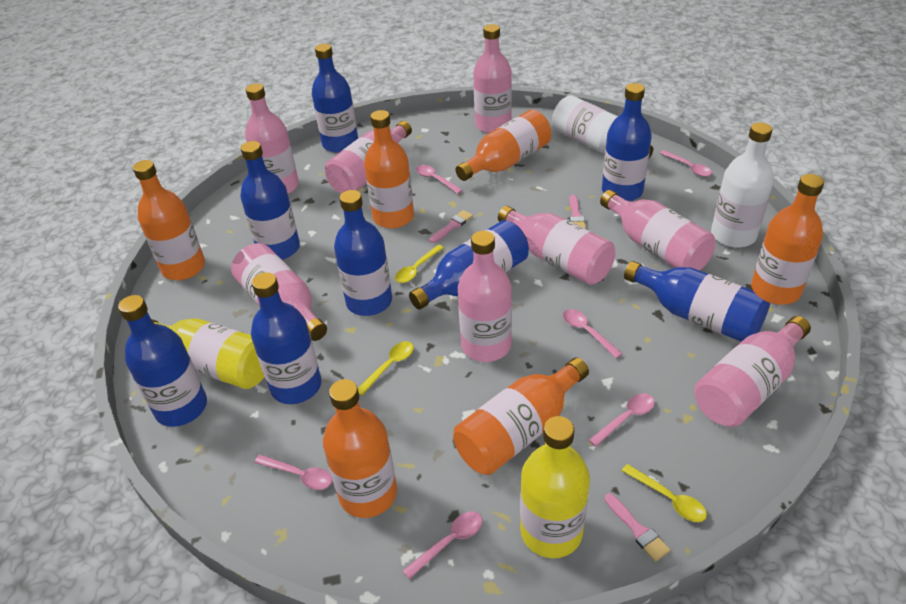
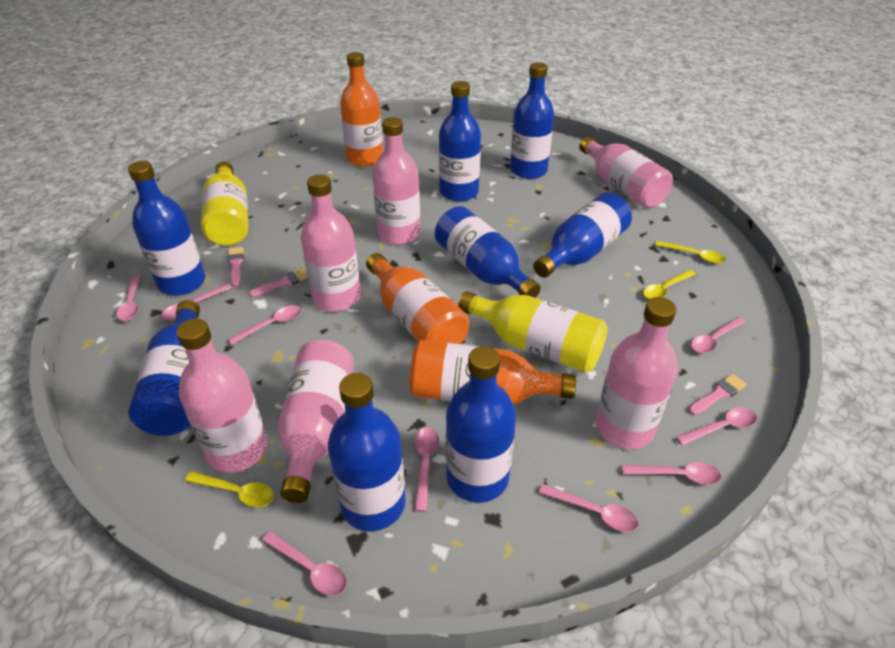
orange bottle: 6 -> 3
pink bottle: 8 -> 6
pink spoon: 6 -> 9
white bottle: 2 -> 0

